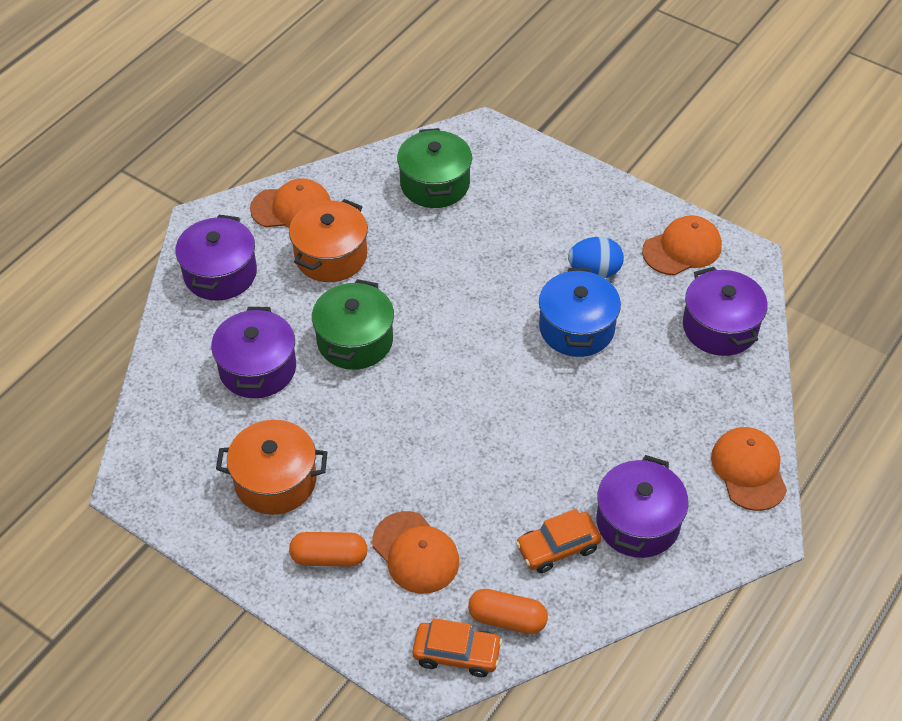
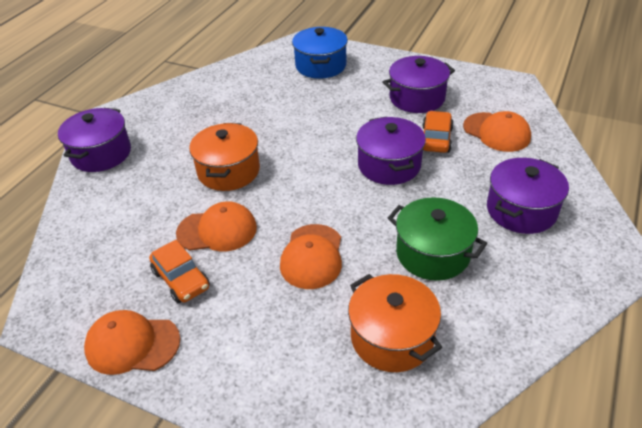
blue egg: 1 -> 0
green pot: 2 -> 1
orange capsule: 2 -> 0

